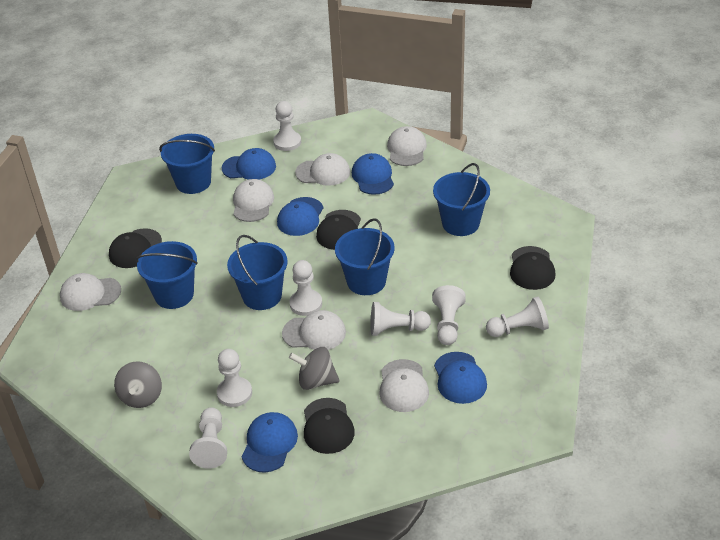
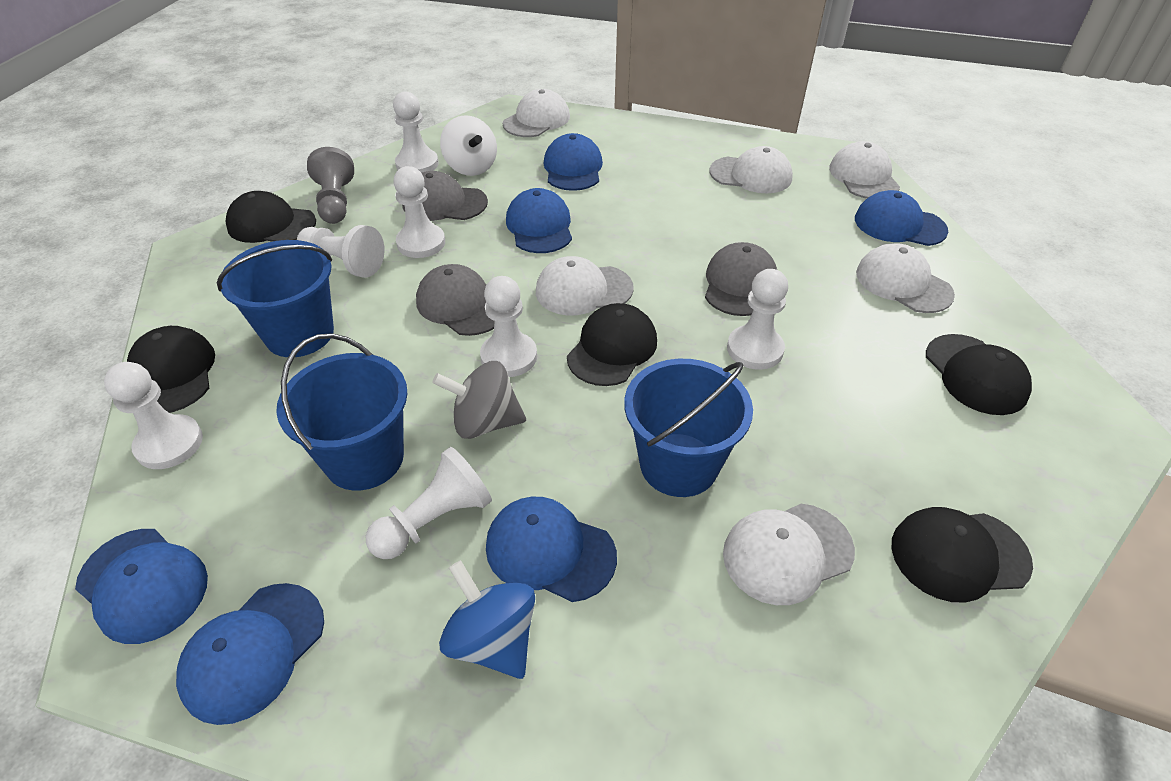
black cap: 4 -> 5
blue bucket: 5 -> 3
blue cap: 5 -> 6
blue spinning top: 0 -> 1
grey cap: 0 -> 3
grey pawn: 0 -> 1
grey spinning top: 2 -> 1
white spinning top: 0 -> 1

